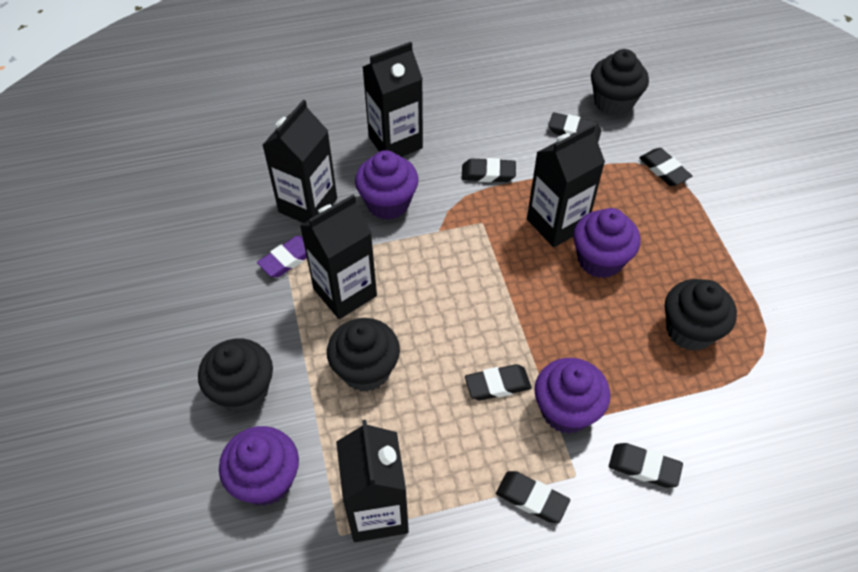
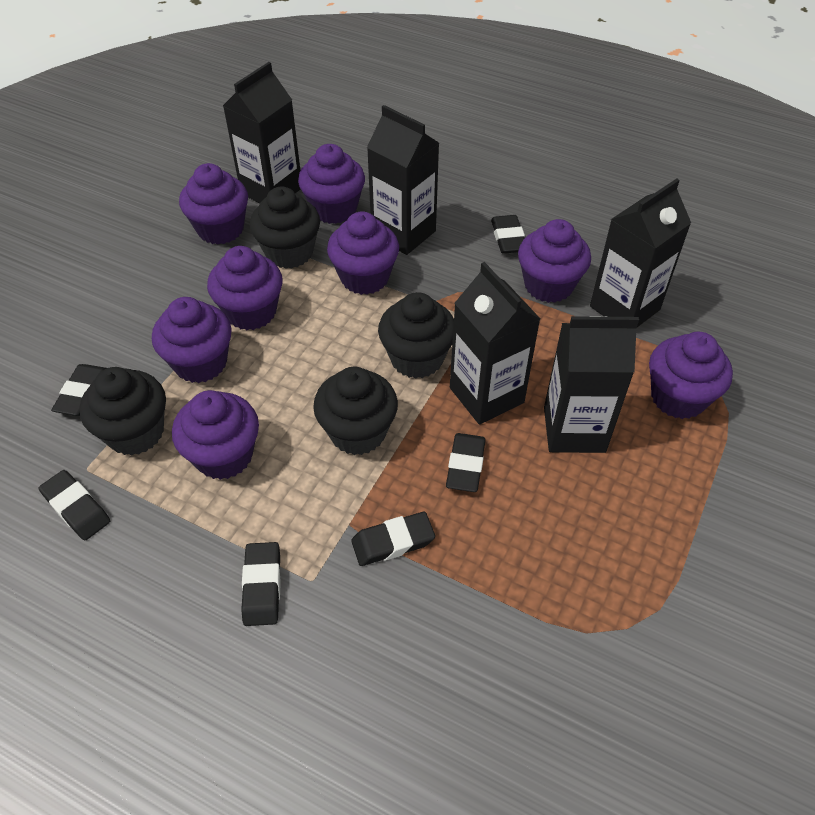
purple cupcake: 4 -> 8
purple eraser: 1 -> 0

